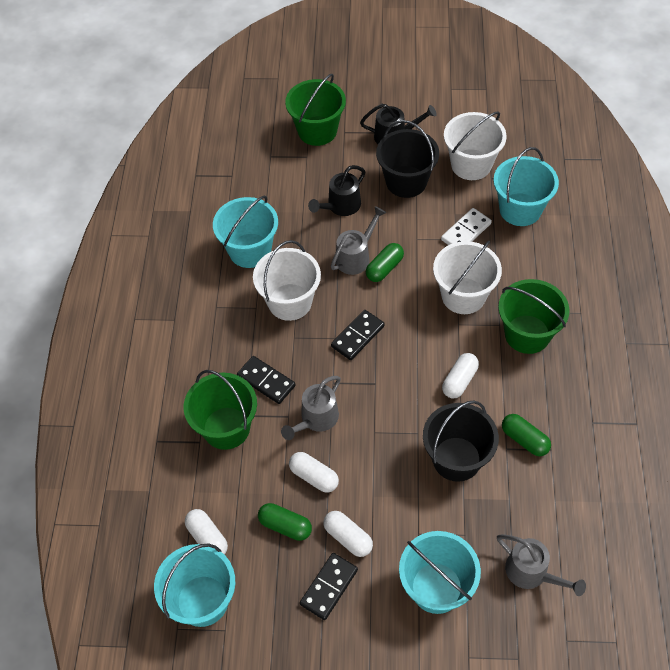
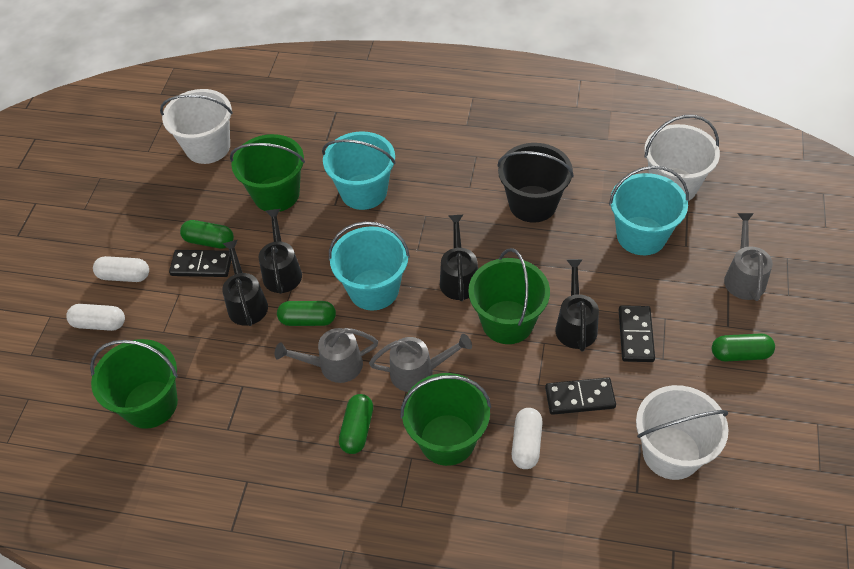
black bucket: 2 -> 1
black watering can: 2 -> 4
green bucket: 3 -> 4
green capsule: 3 -> 4
turquoise bucket: 4 -> 3
white capsule: 4 -> 3
white domino: 1 -> 0

